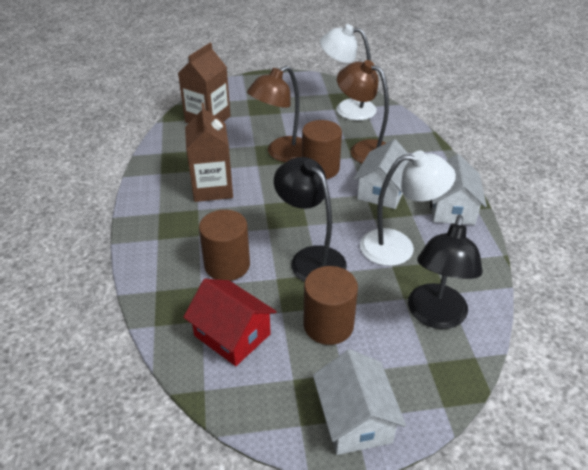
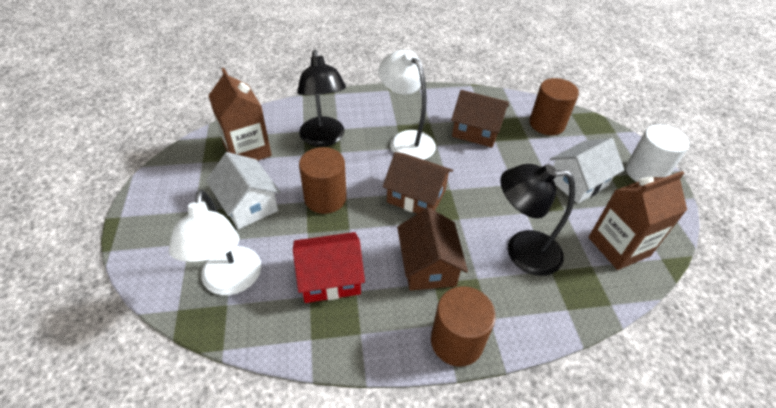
brown house: 0 -> 3
brown lamp: 2 -> 0
white cylinder: 0 -> 1
white house: 3 -> 2

